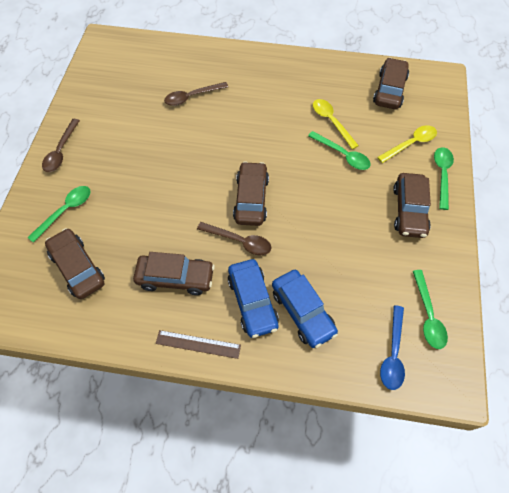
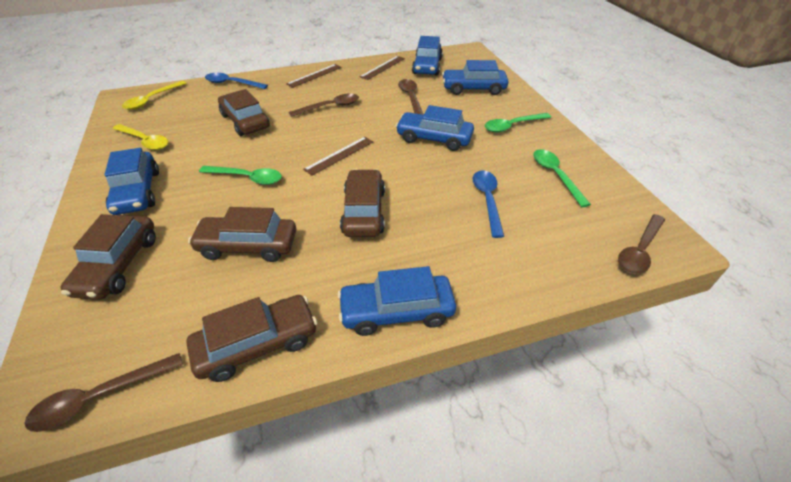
blue car: 2 -> 5
blue spoon: 1 -> 2
brown ruler: 1 -> 3
brown spoon: 3 -> 4
green spoon: 4 -> 3

